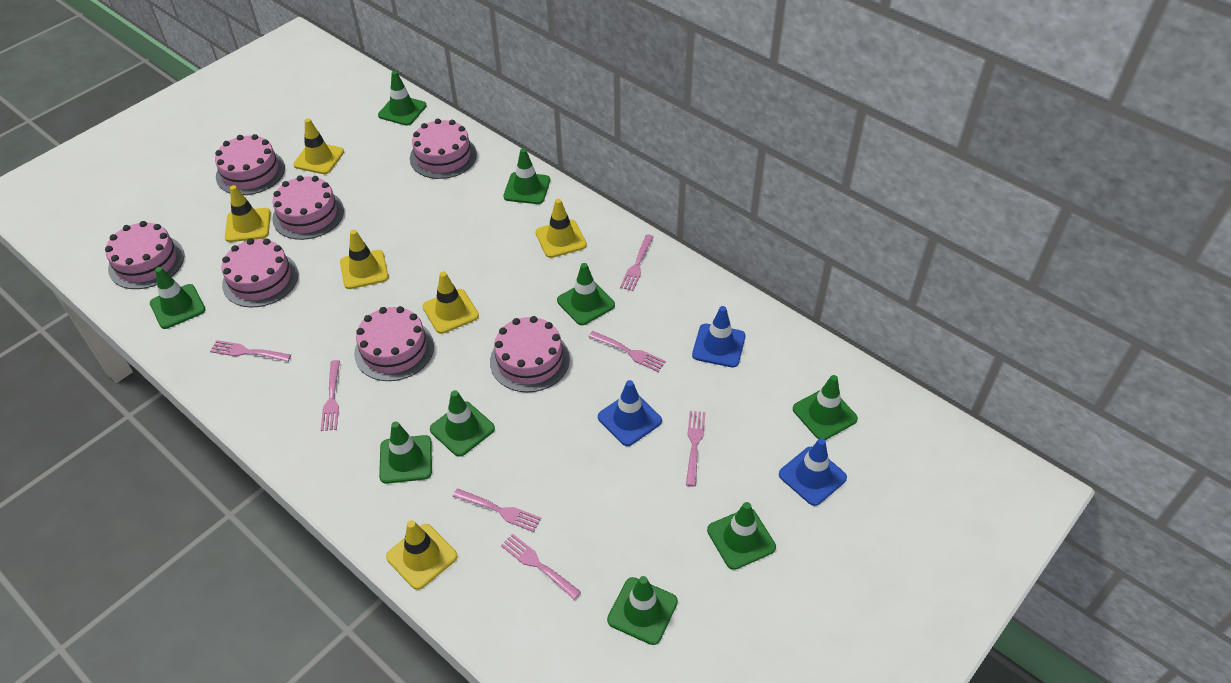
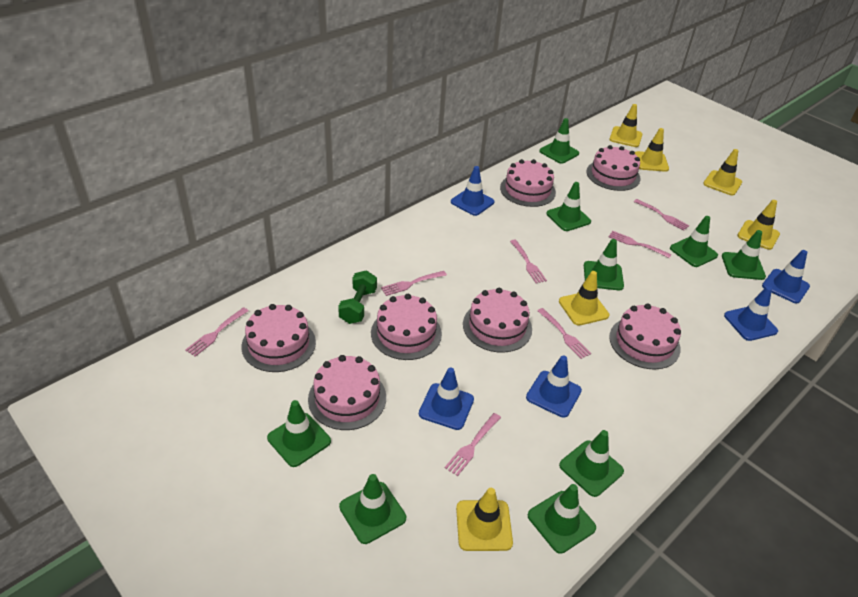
blue traffic cone: 3 -> 5
green dumbbell: 0 -> 1

